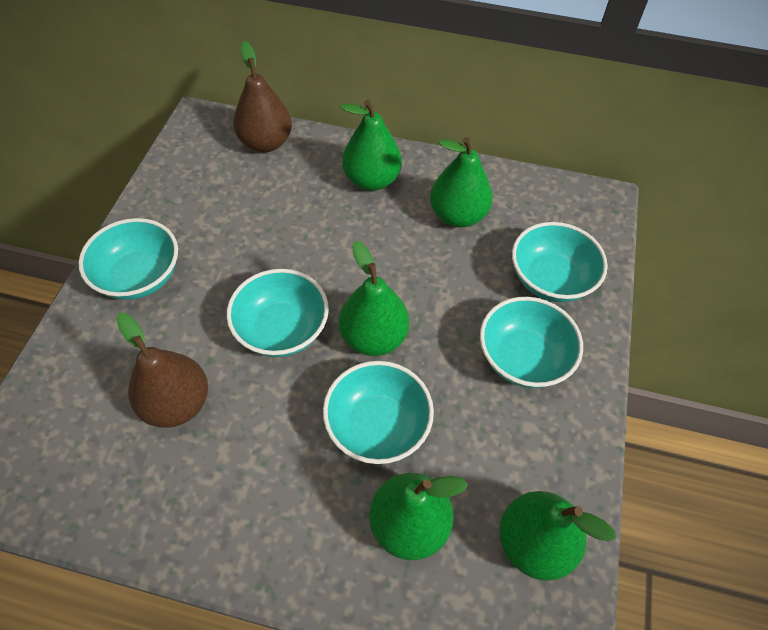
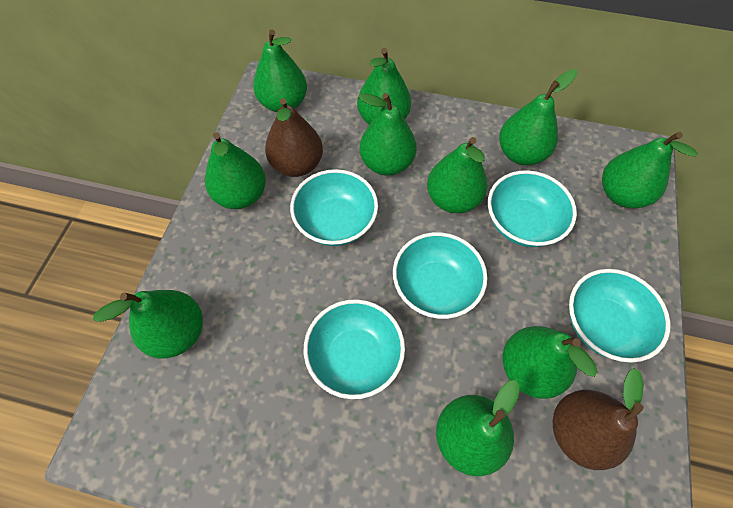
green pear: 5 -> 10

